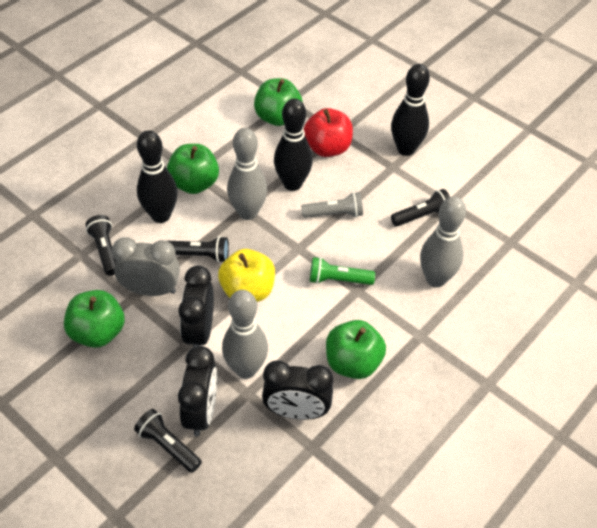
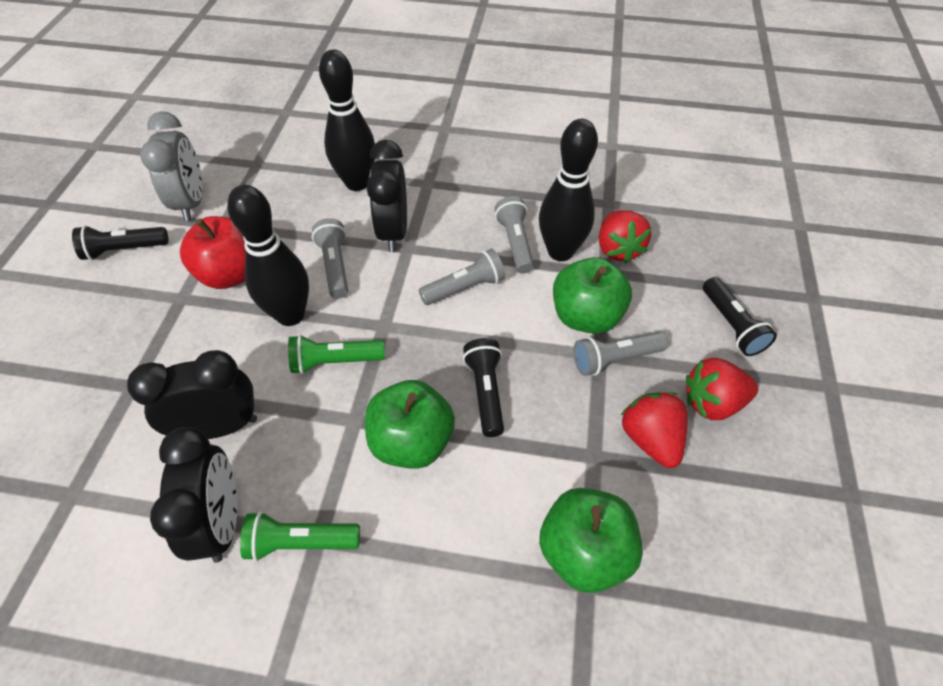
black flashlight: 4 -> 3
green apple: 4 -> 3
green flashlight: 1 -> 2
grey bowling pin: 3 -> 0
grey flashlight: 1 -> 4
red strawberry: 0 -> 3
yellow apple: 1 -> 0

